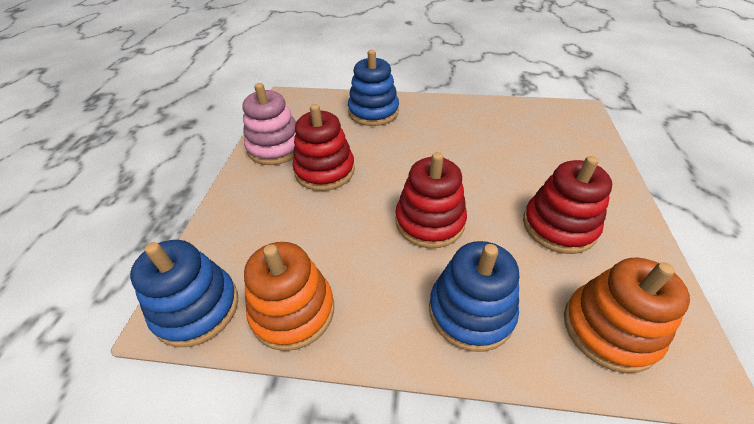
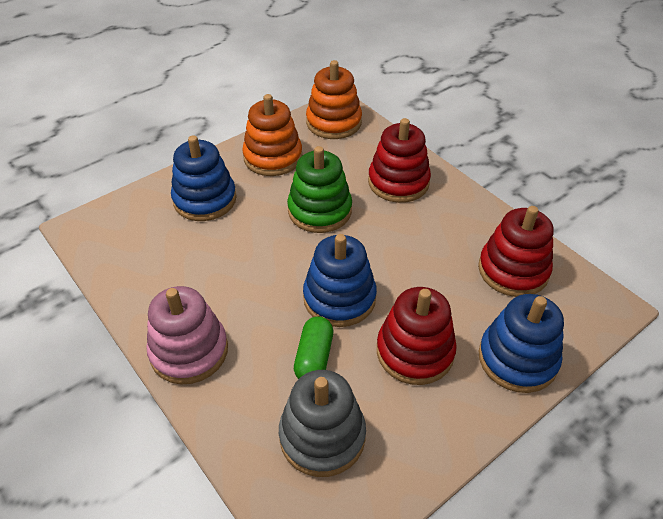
green capsule: 0 -> 1
green stacking toy: 0 -> 1
grey stacking toy: 0 -> 1

